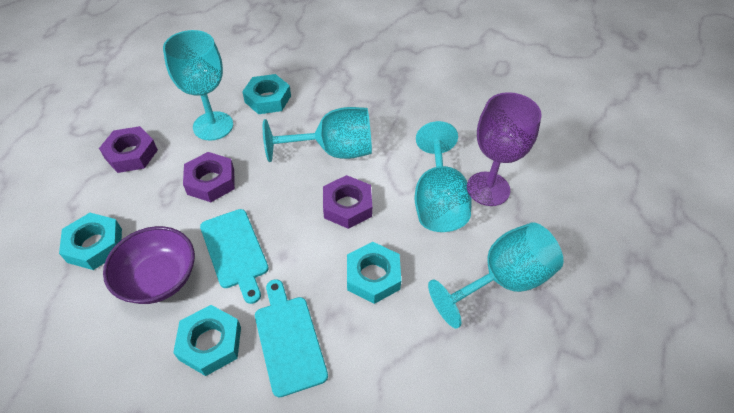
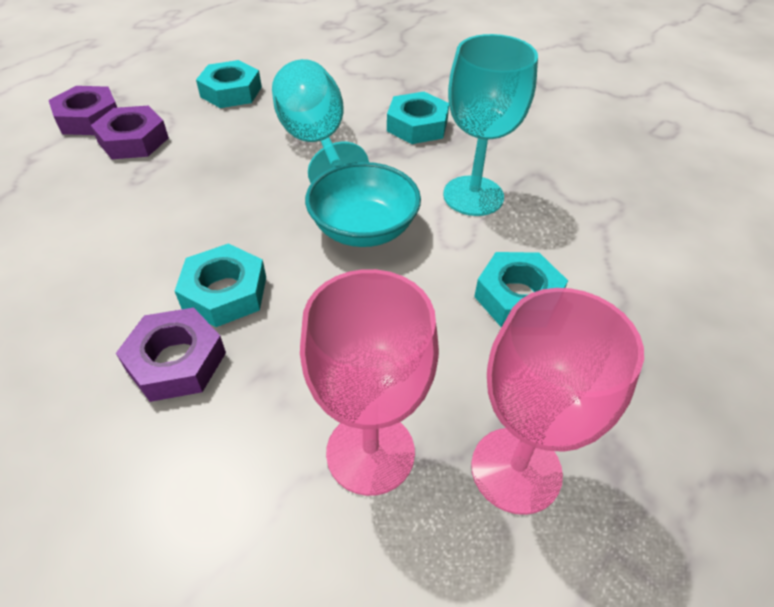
pink goblet: 0 -> 2
purple bowl: 1 -> 0
purple goblet: 1 -> 0
turquoise bowl: 0 -> 1
turquoise cutting board: 2 -> 0
turquoise goblet: 4 -> 2

